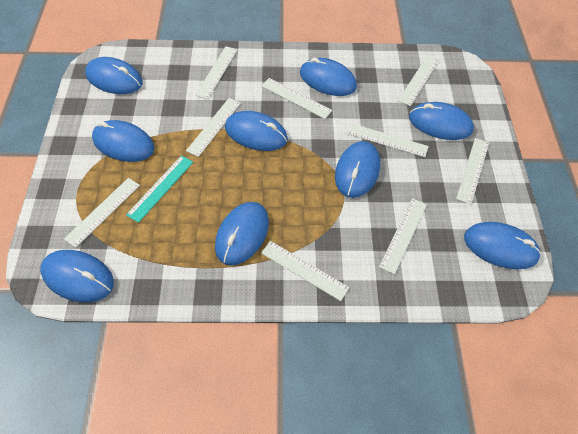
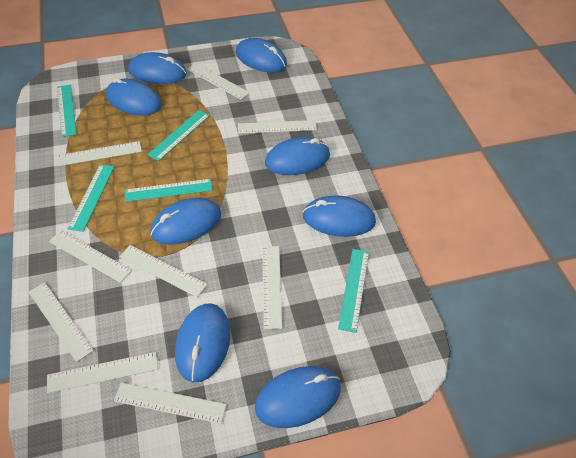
blue mouse: 9 -> 8
turquoise ruler: 1 -> 5

